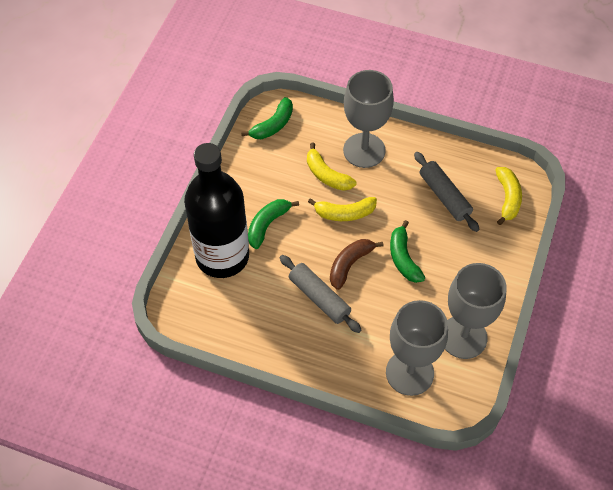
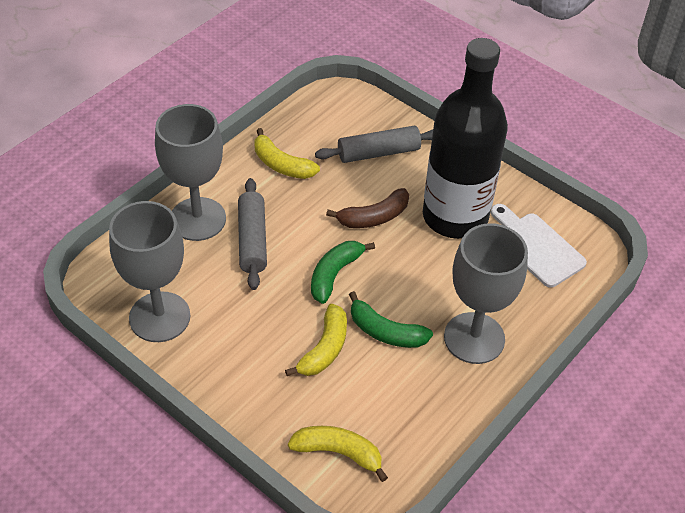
green banana: 3 -> 2
white cutting board: 0 -> 1

